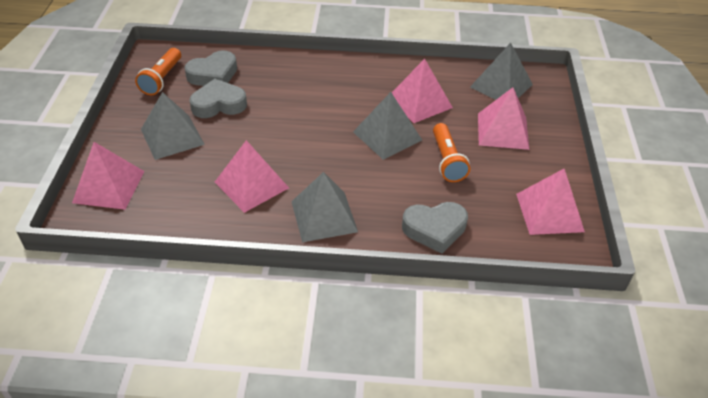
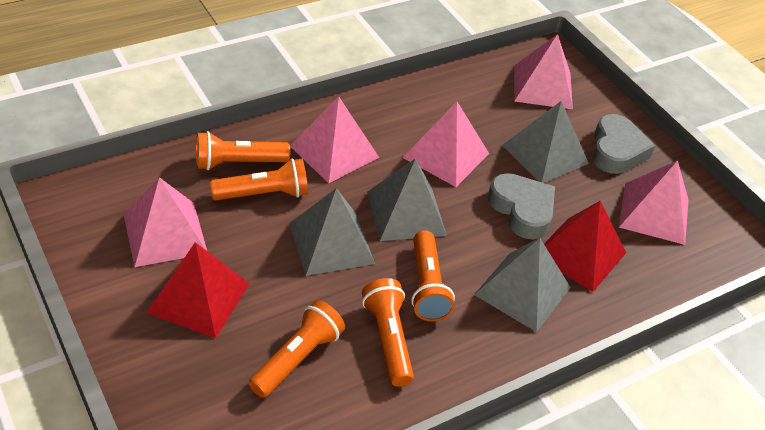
grey heart: 3 -> 2
orange flashlight: 2 -> 5
red pyramid: 0 -> 2

